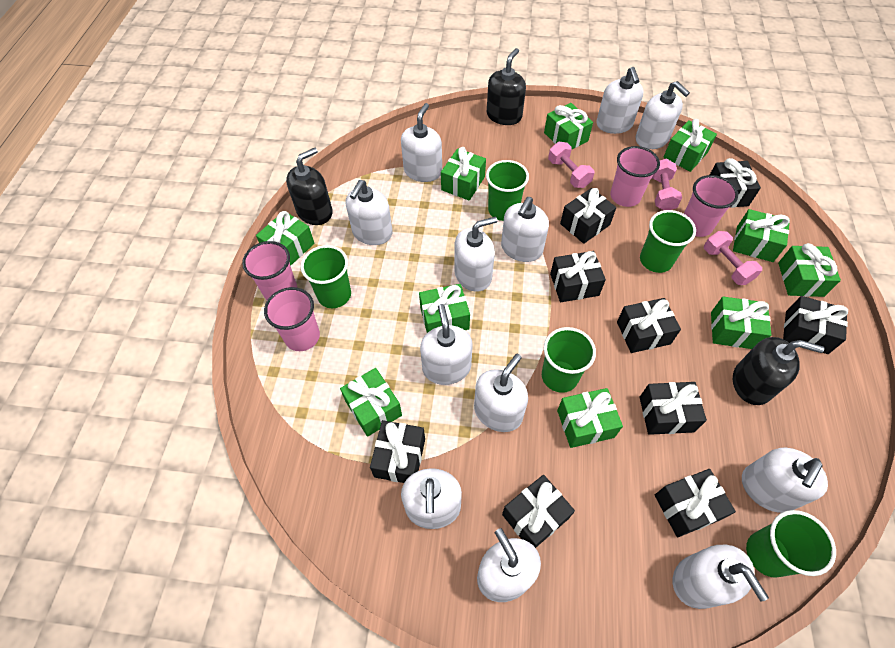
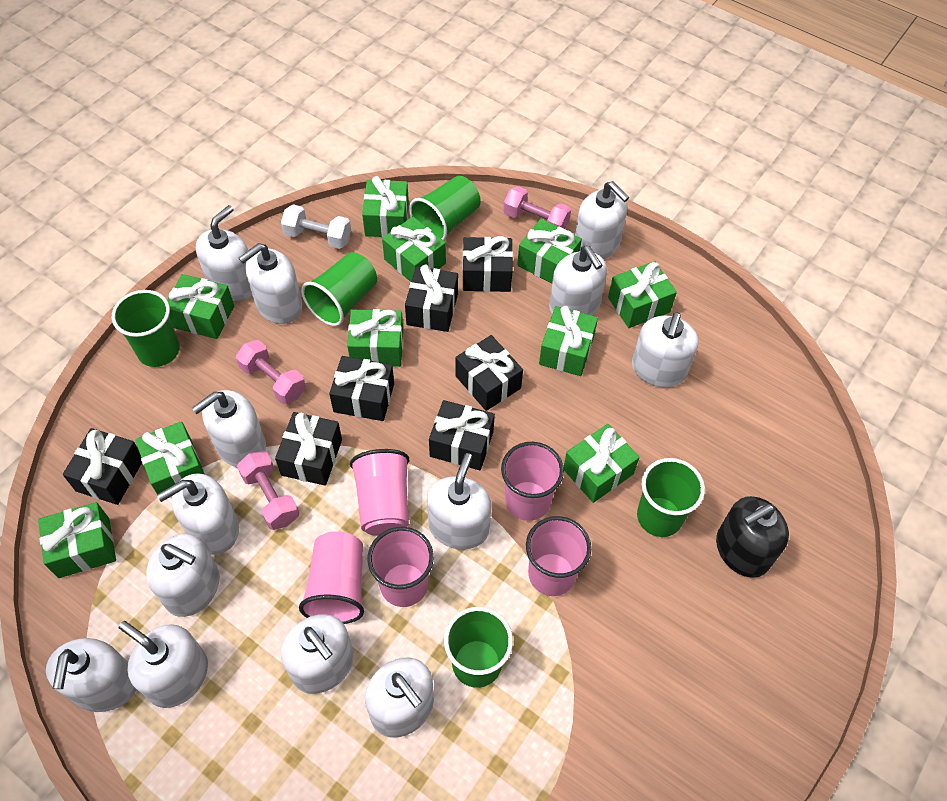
black gift: 9 -> 7
black soap dispenser: 3 -> 1
pink cup: 4 -> 5
white dumbbell: 0 -> 1
white soap dispenser: 12 -> 13

